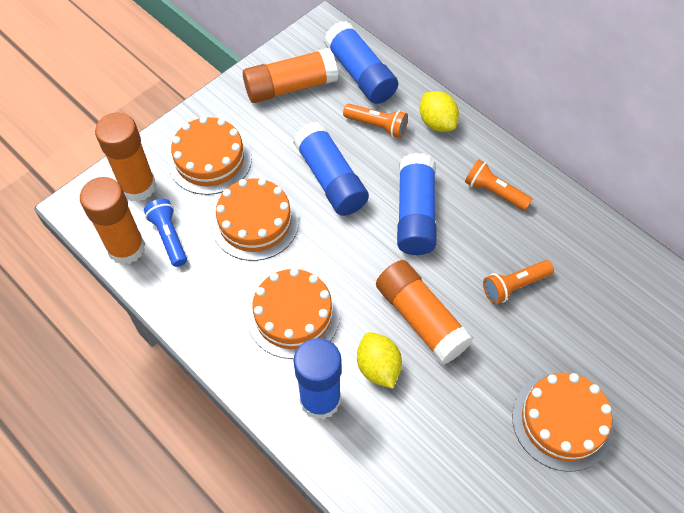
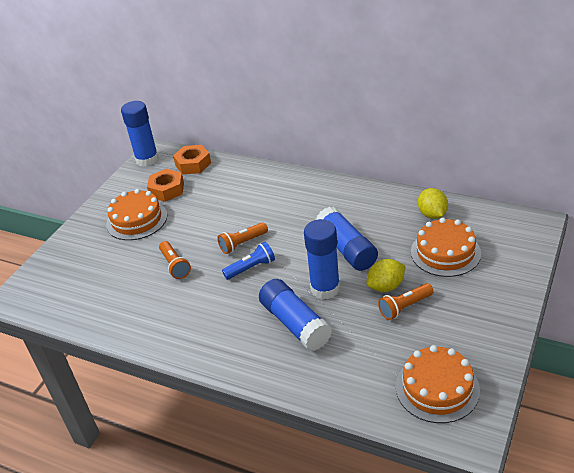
orange cake: 4 -> 3
orange glue stick: 4 -> 0
orange nut: 0 -> 2

